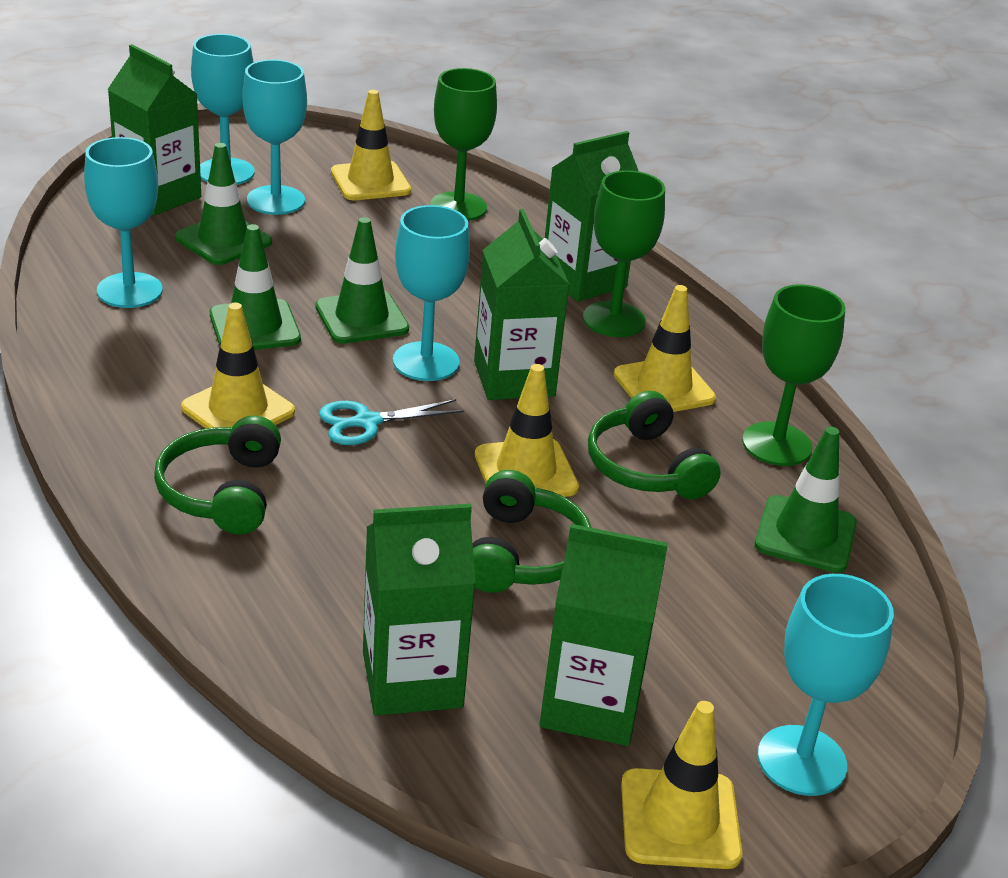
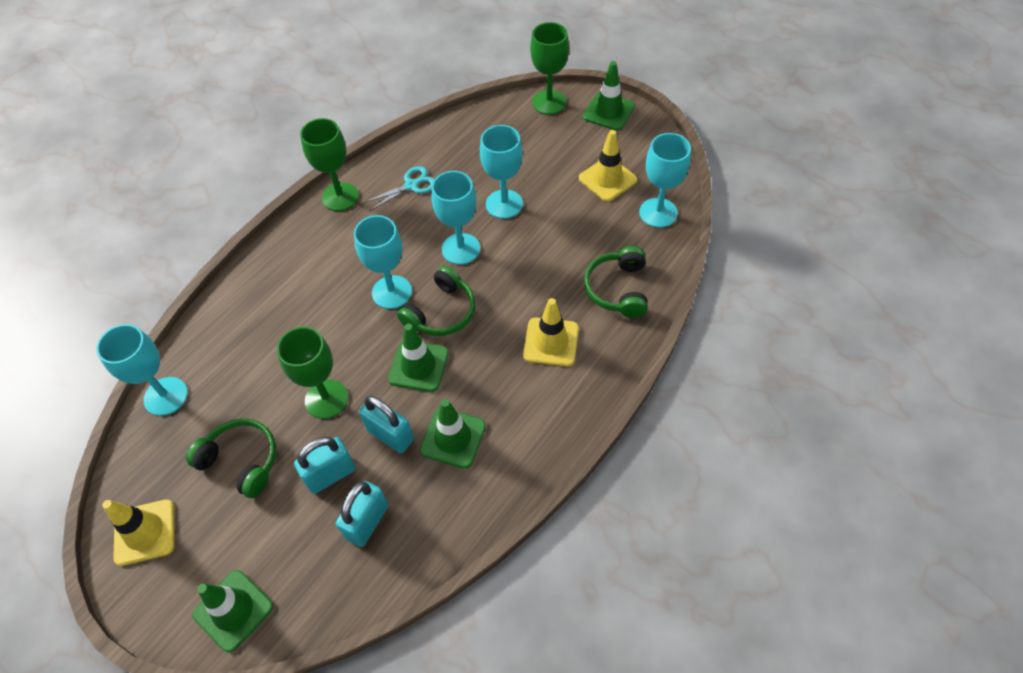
green carton: 5 -> 0
turquoise padlock: 0 -> 3
yellow traffic cone: 5 -> 3

